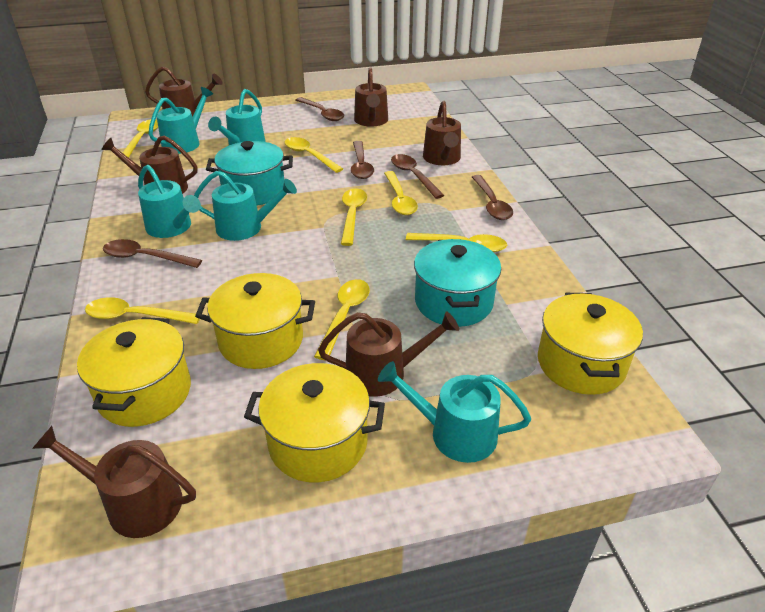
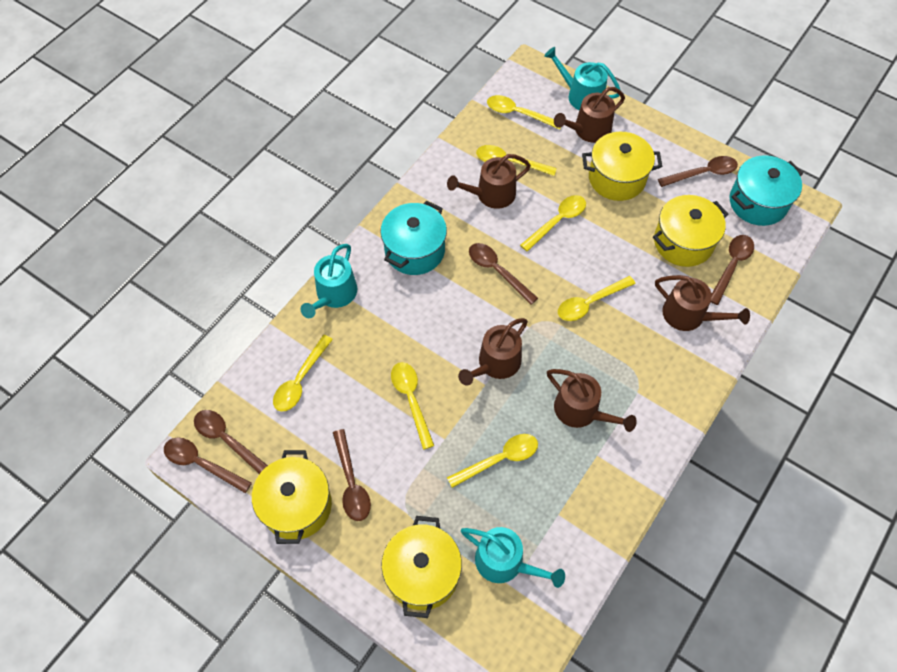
brown spoon: 5 -> 6
brown watering can: 6 -> 5
turquoise watering can: 5 -> 3

